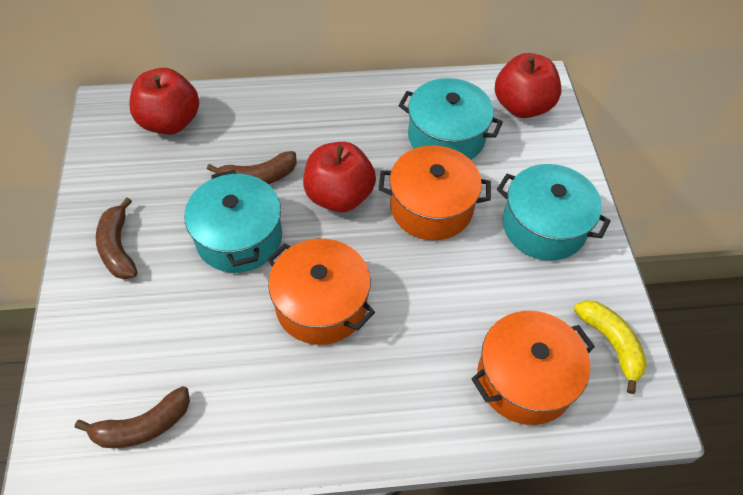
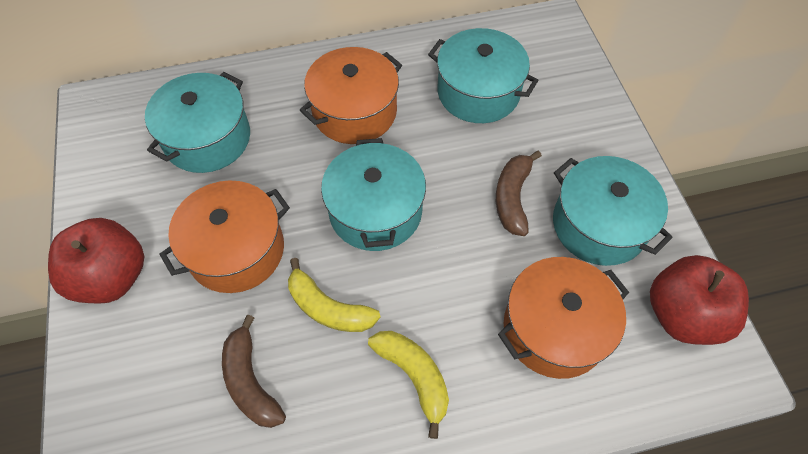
brown banana: 3 -> 2
red apple: 3 -> 2
turquoise pot: 3 -> 4
yellow banana: 1 -> 2

